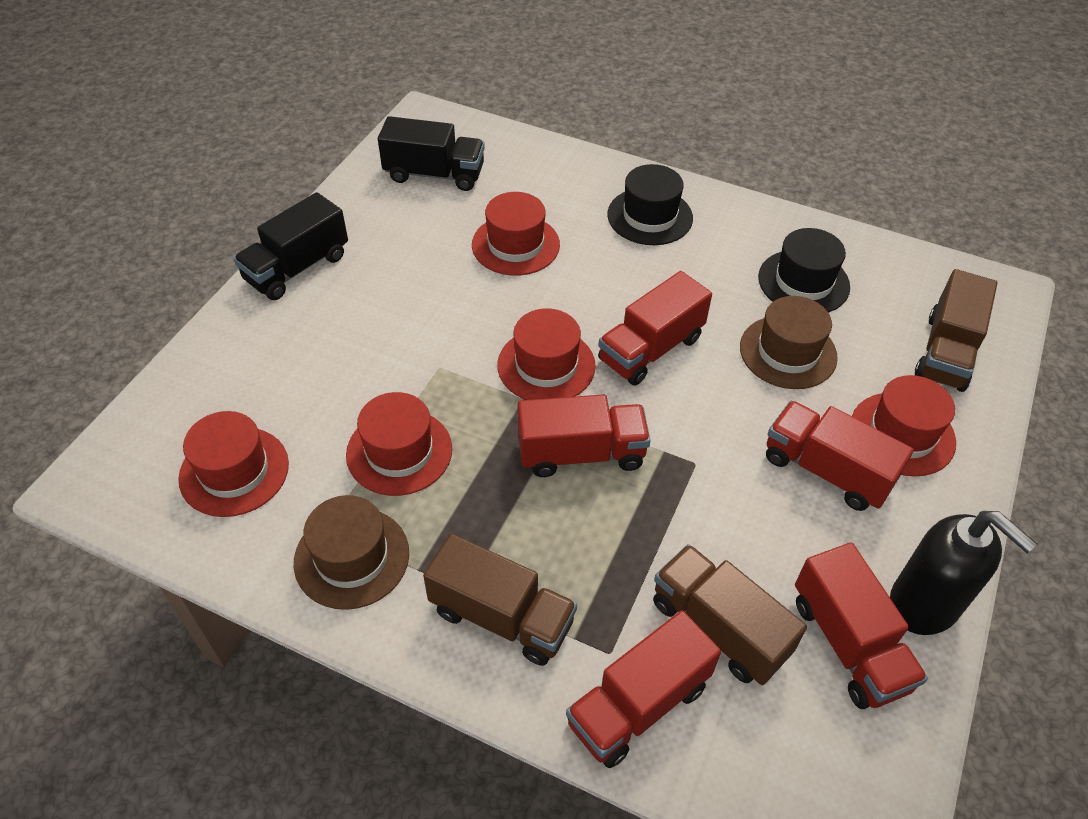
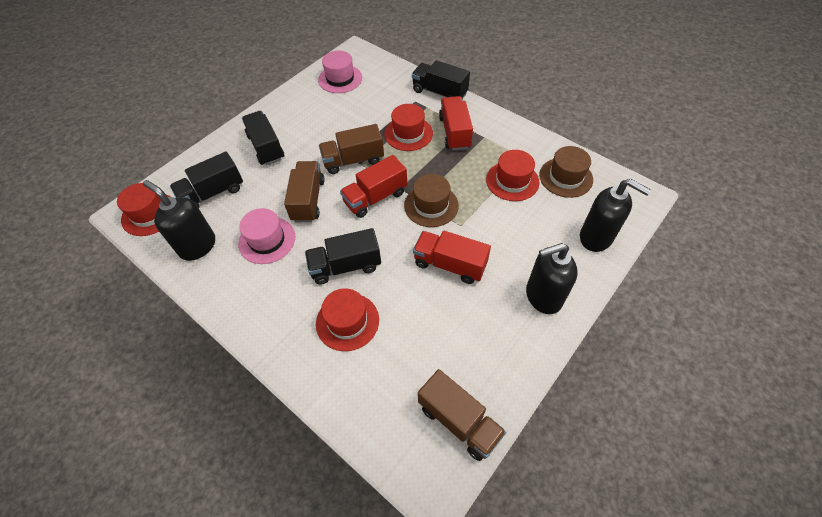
black hat: 2 -> 0
black soap dispenser: 1 -> 3
black truck: 2 -> 4
pink hat: 0 -> 2
red hat: 5 -> 4
red truck: 5 -> 3

